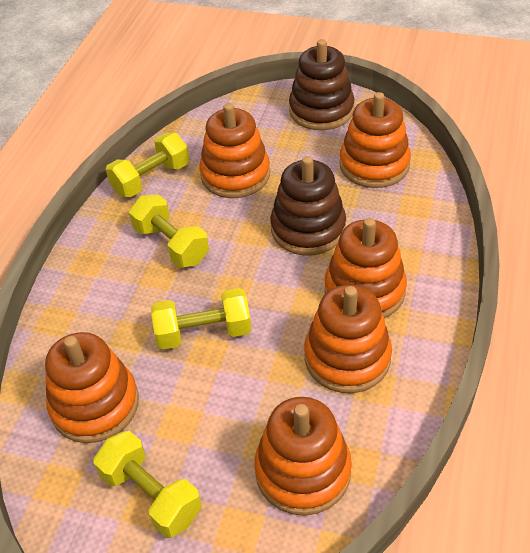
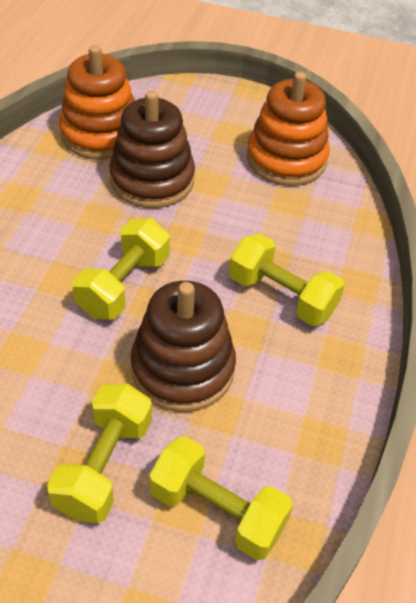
orange stacking toy: 6 -> 2

